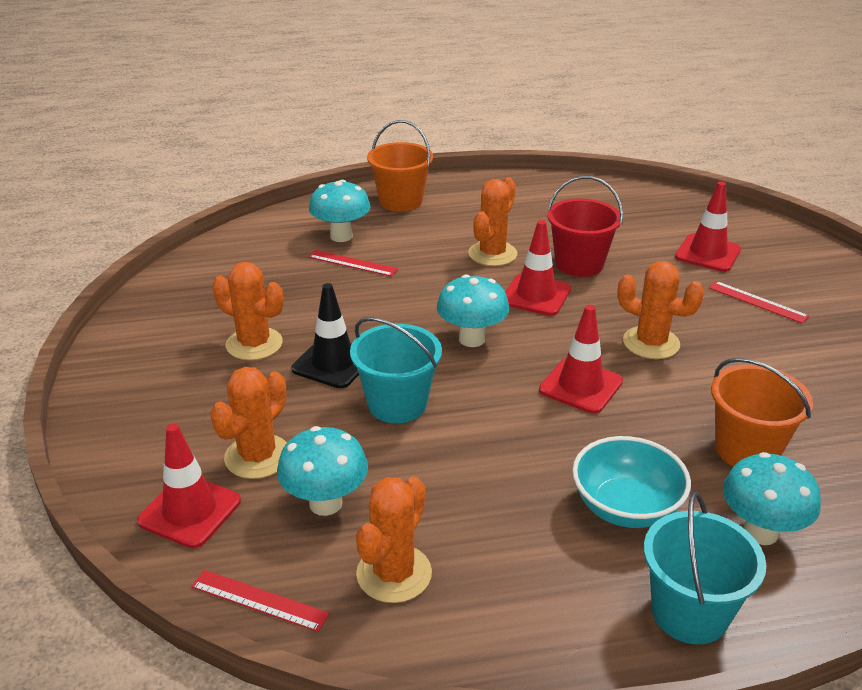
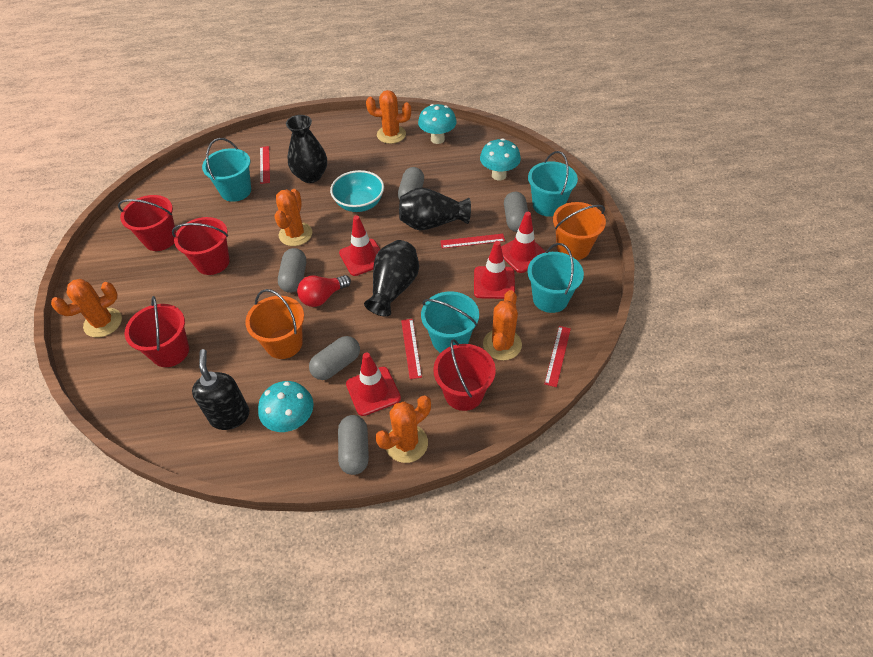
black soap dispenser: 0 -> 1
black traffic cone: 1 -> 0
black vase: 0 -> 3
grey capsule: 0 -> 5
red bucket: 1 -> 4
red light bulb: 0 -> 1
red ruler: 3 -> 4
turquoise bucket: 2 -> 4
turquoise mushroom: 4 -> 3

